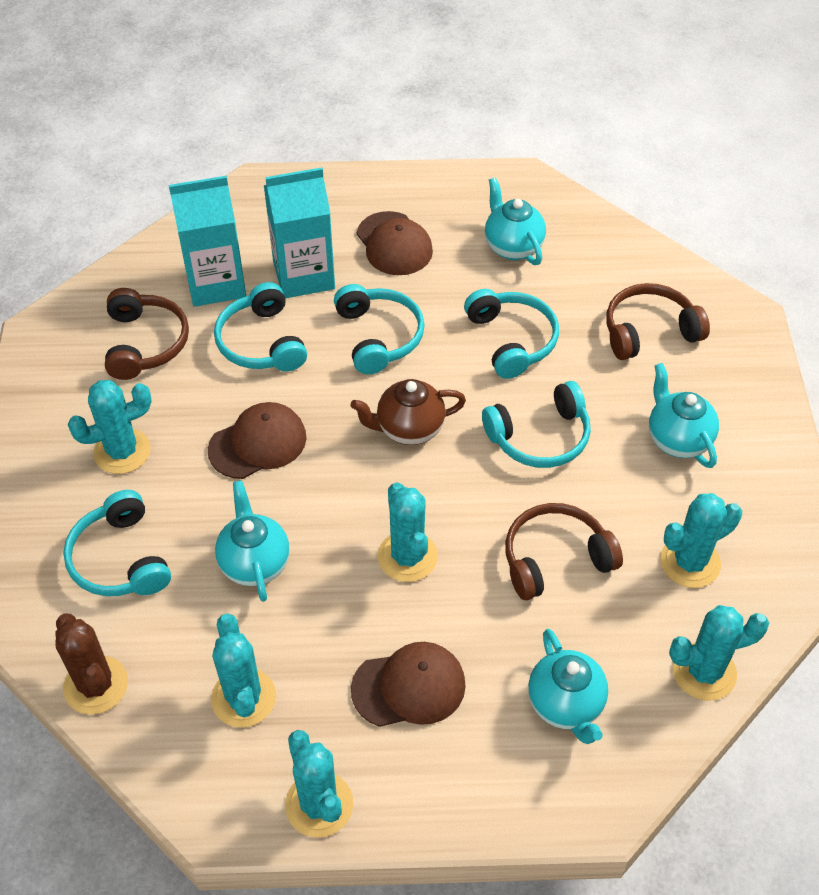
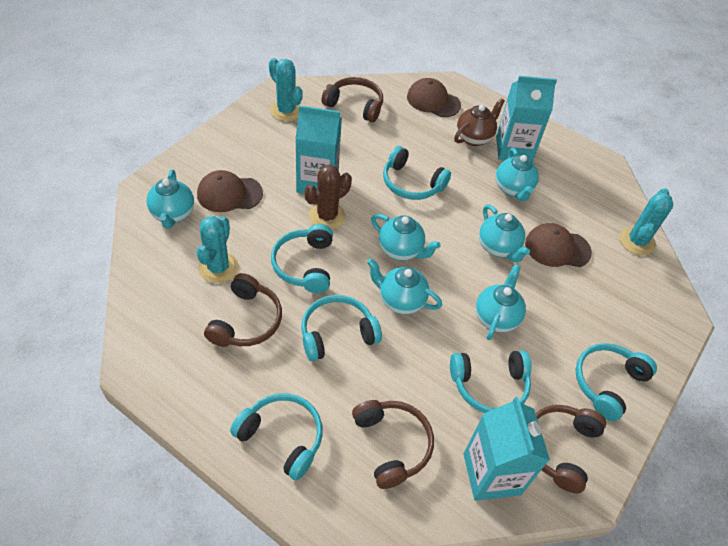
brown headphones: 3 -> 4
turquoise cactus: 6 -> 3
turquoise carton: 2 -> 3
turquoise headphones: 5 -> 6
turquoise teapot: 4 -> 6

